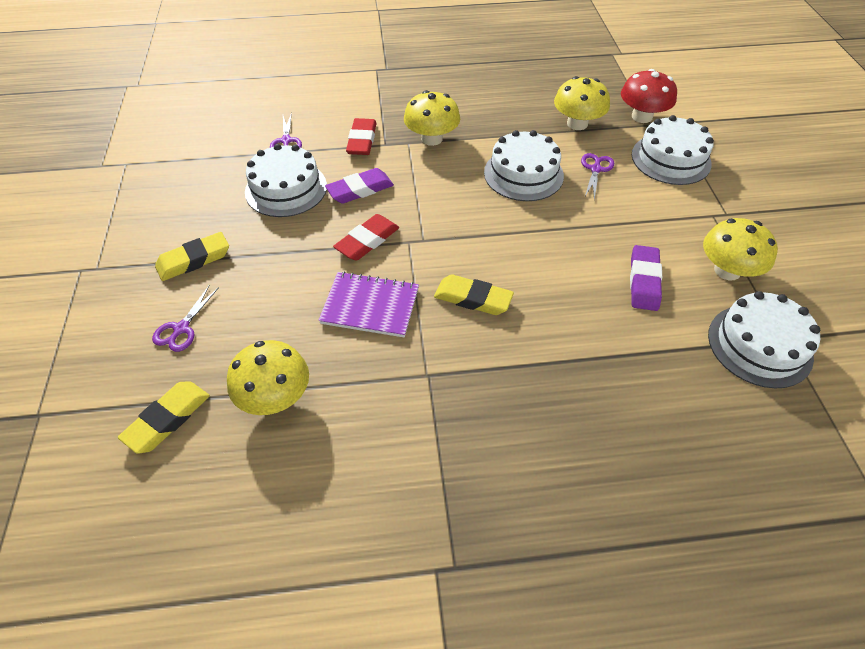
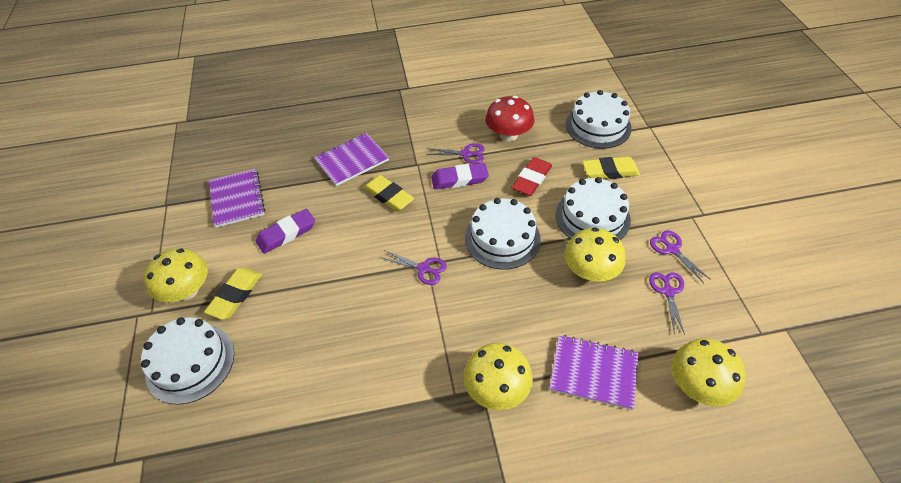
purple notebook: 1 -> 3
purple scissors: 3 -> 4
red eraser: 2 -> 1

